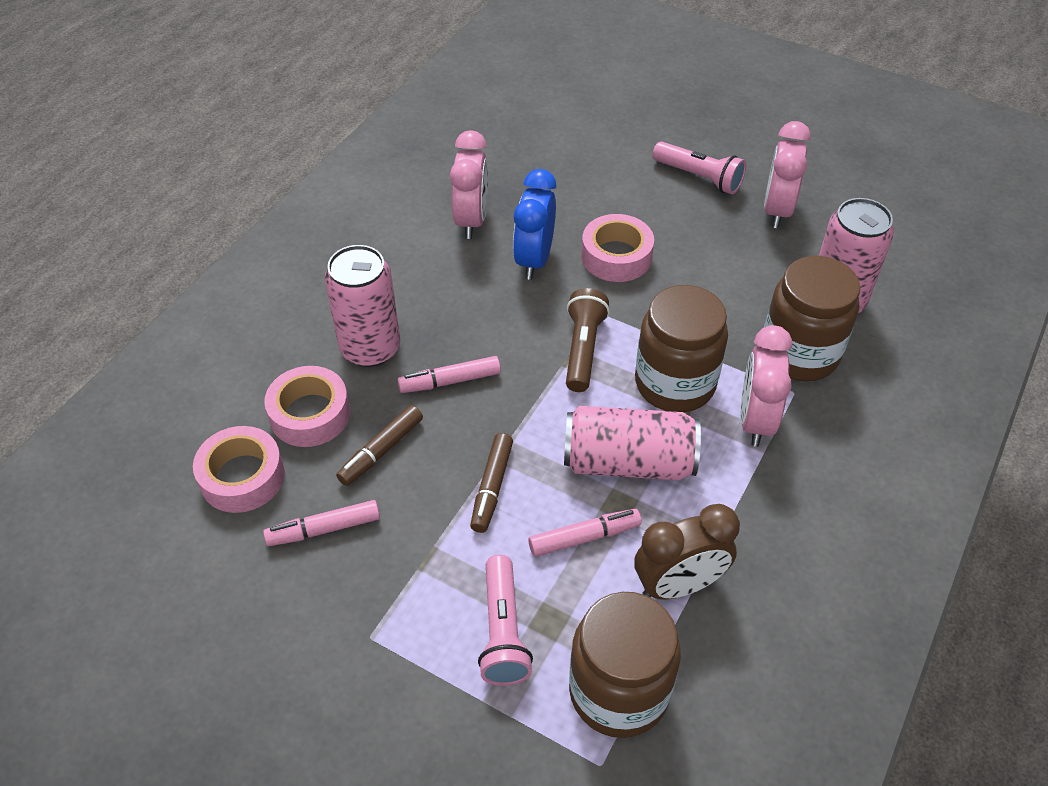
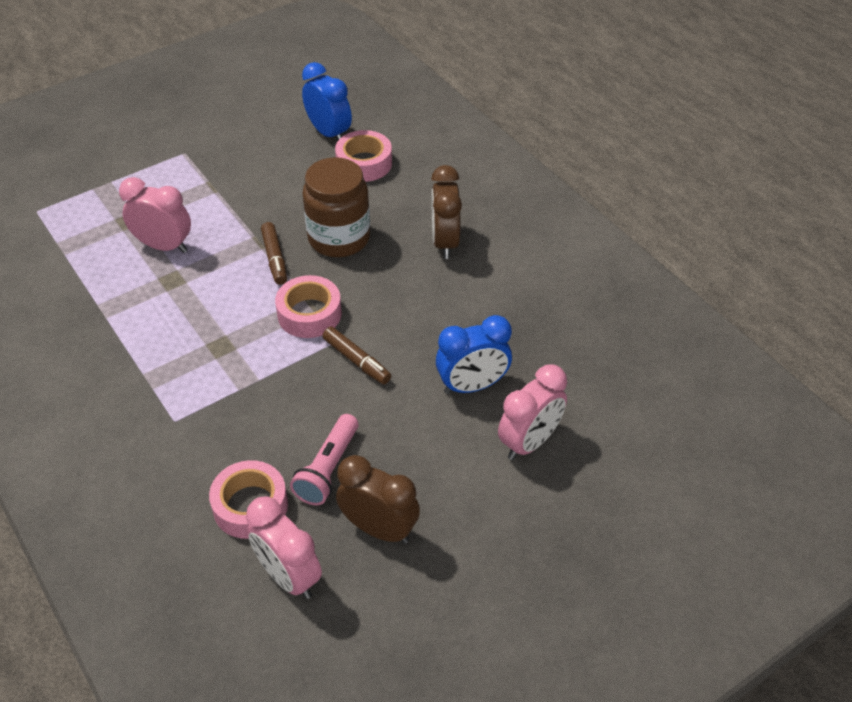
blue clock: 1 -> 2
brown clock: 1 -> 2
brown flashlight: 1 -> 0
brown jar: 3 -> 1
pink can: 3 -> 0
pink flashlight: 2 -> 1
pink marker: 3 -> 0

